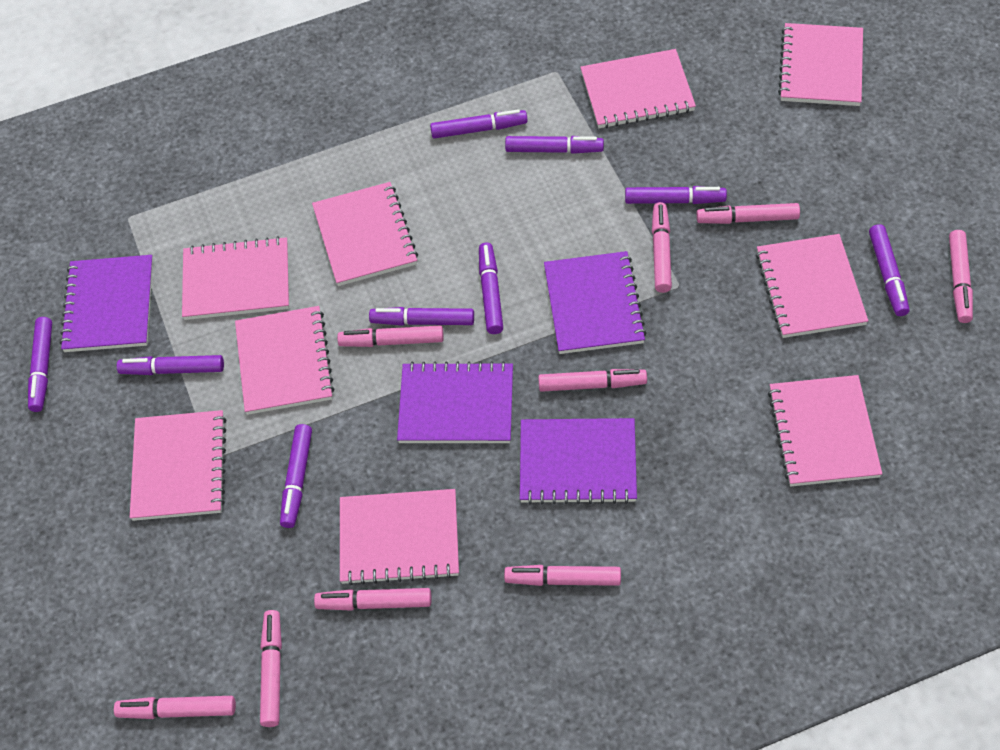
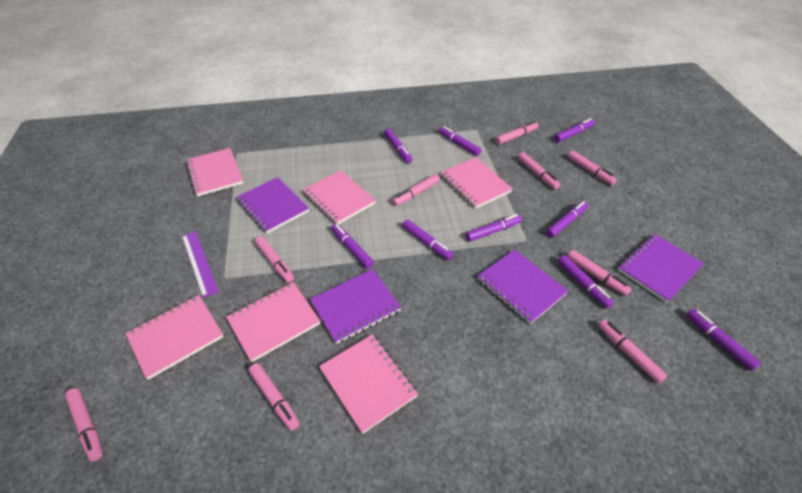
pink notebook: 9 -> 6
purple ruler: 0 -> 1

